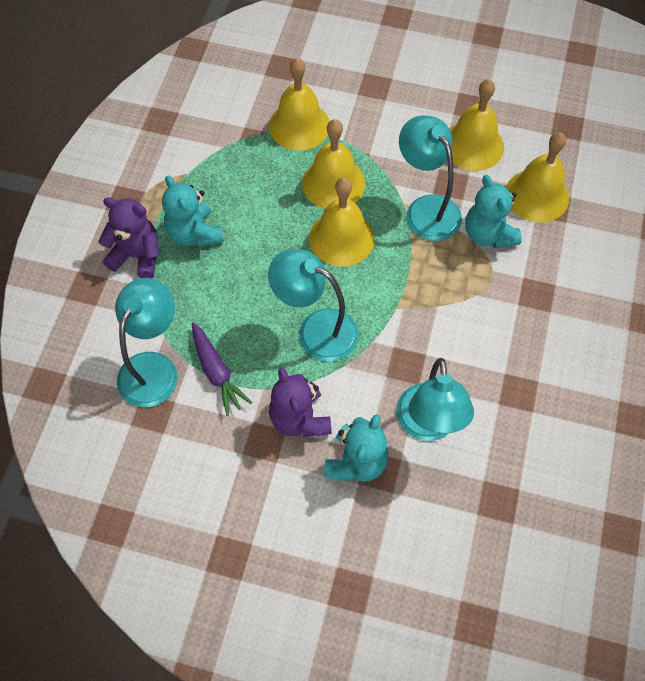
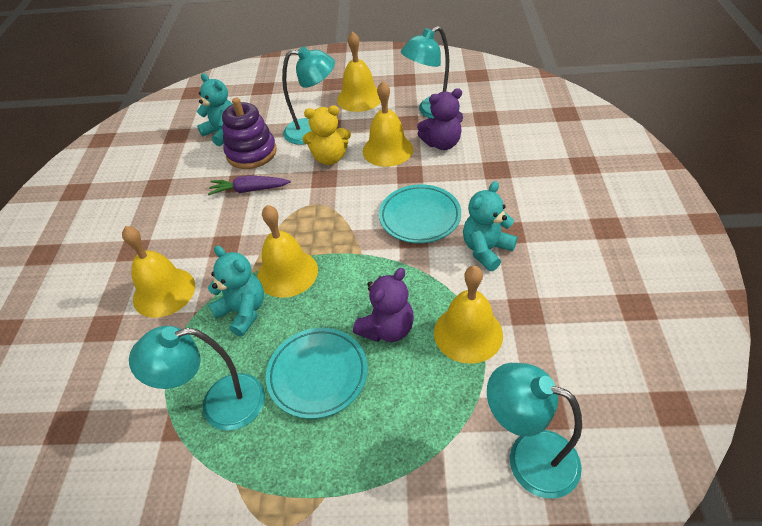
purple stacking toy: 0 -> 1
turquoise plate: 0 -> 2
yellow teddy bear: 0 -> 1

